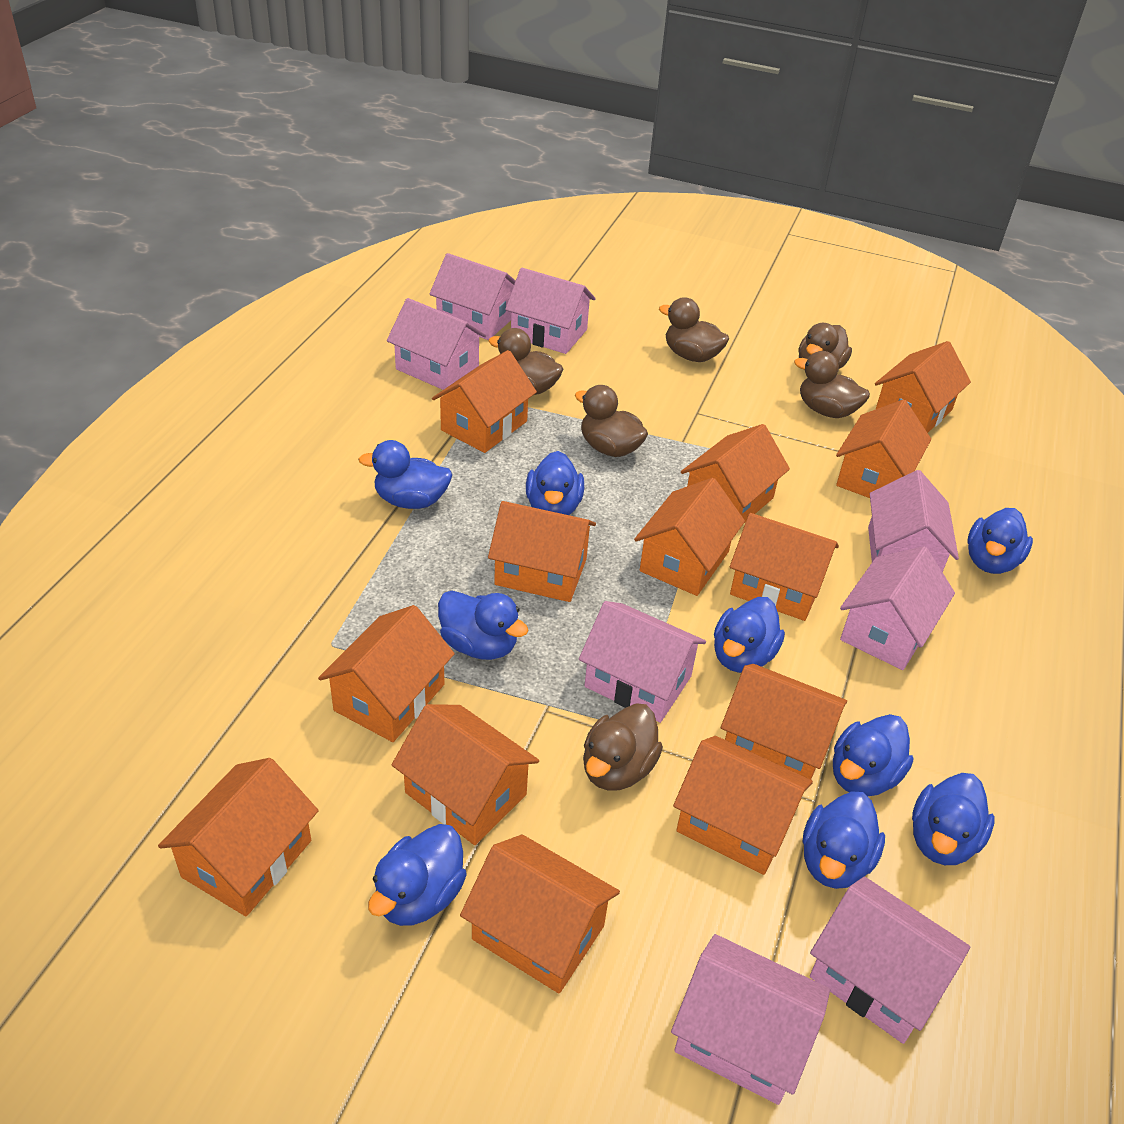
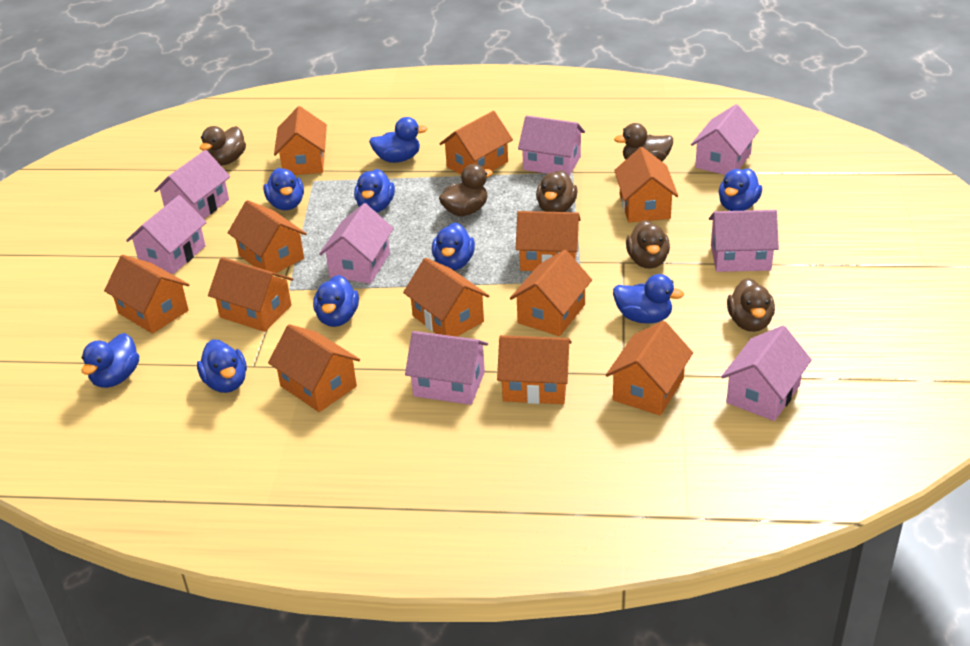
orange house: 13 -> 12

